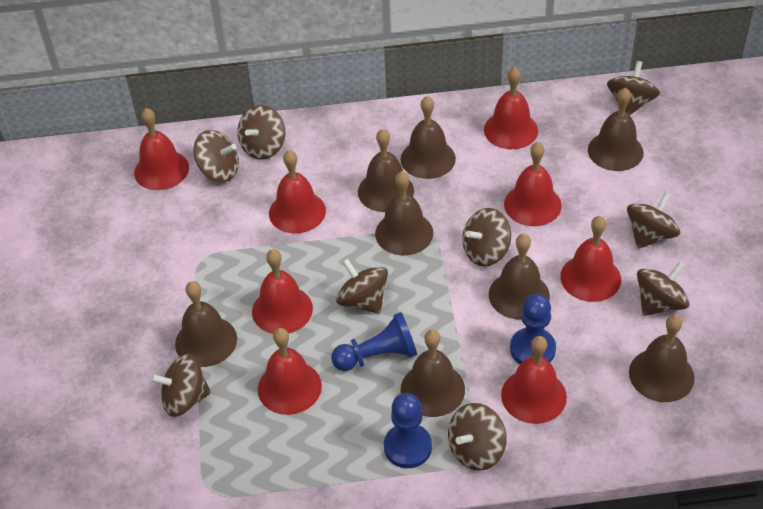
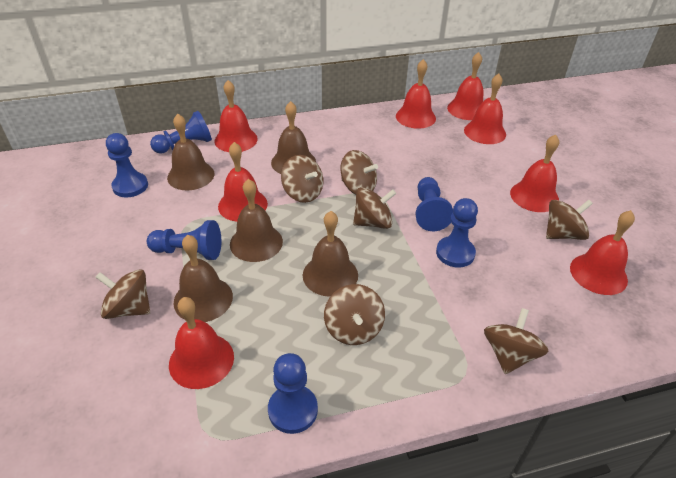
blue pawn: 3 -> 6
brown bell: 8 -> 5
brown spinning top: 9 -> 7

